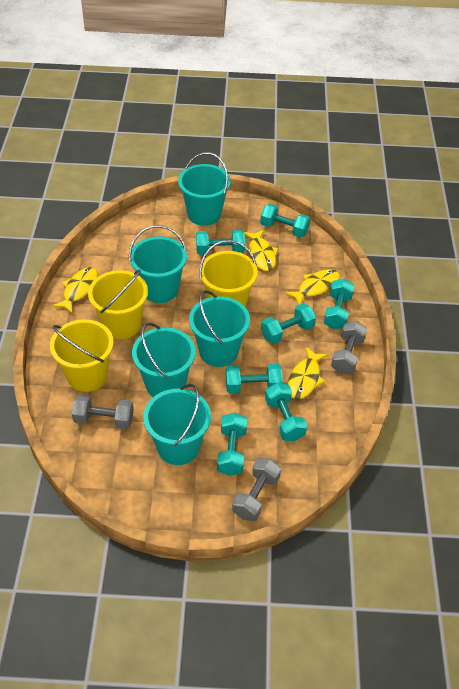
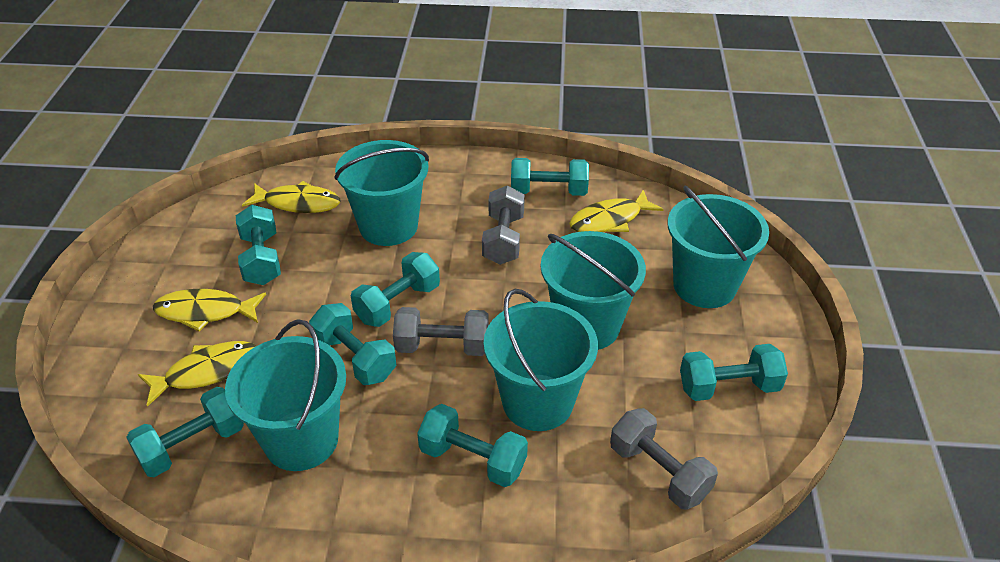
yellow bucket: 3 -> 0

